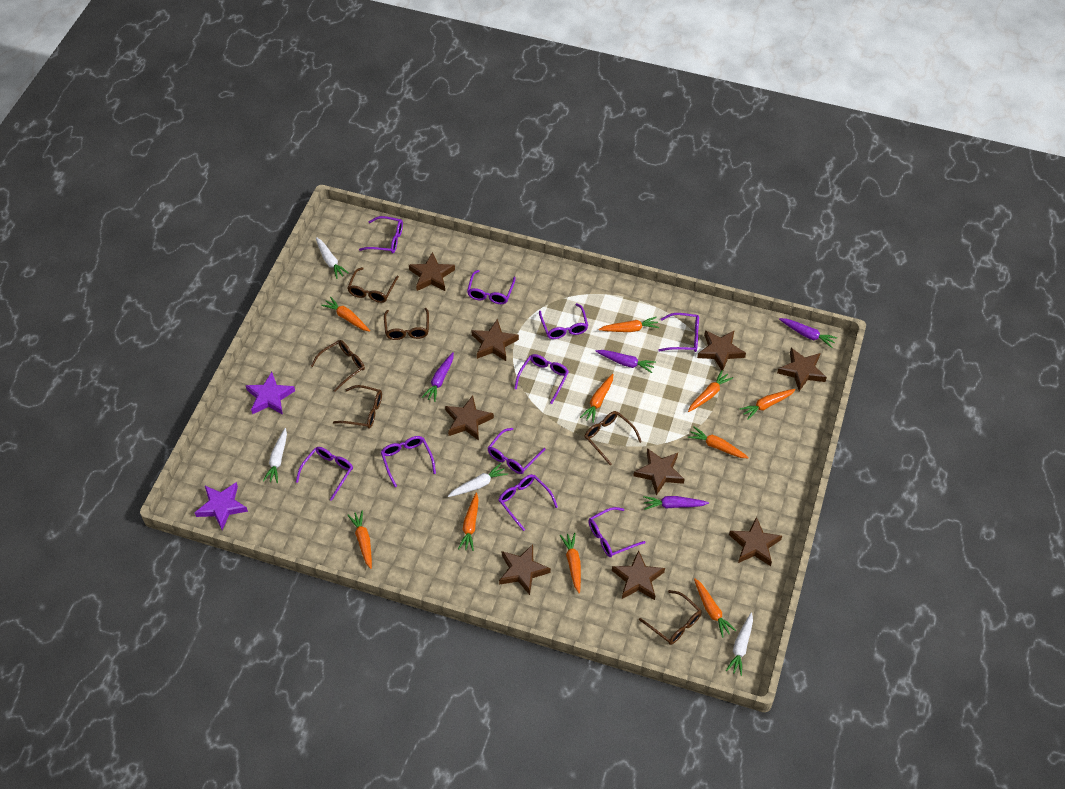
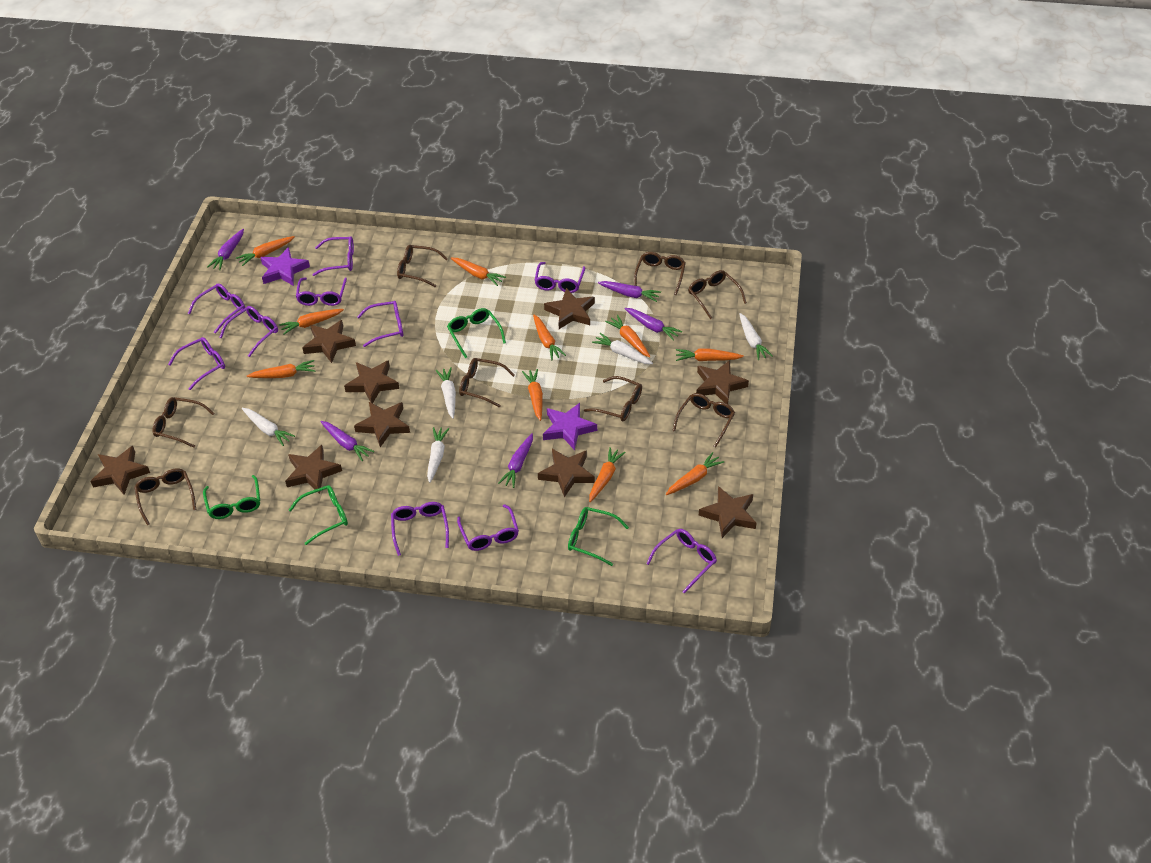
brown glasses: 6 -> 8
green glasses: 0 -> 4
purple carrot: 4 -> 5
white carrot: 4 -> 5

